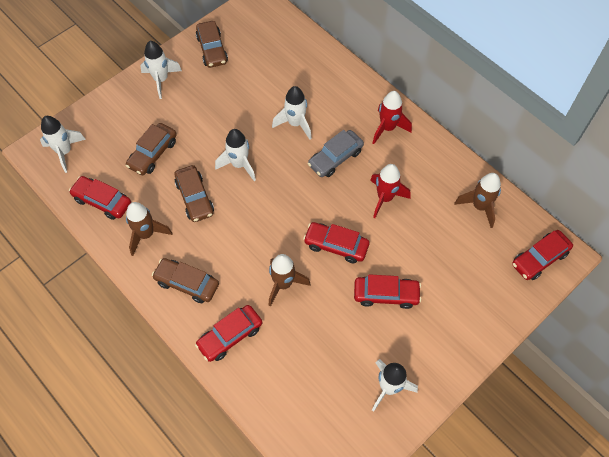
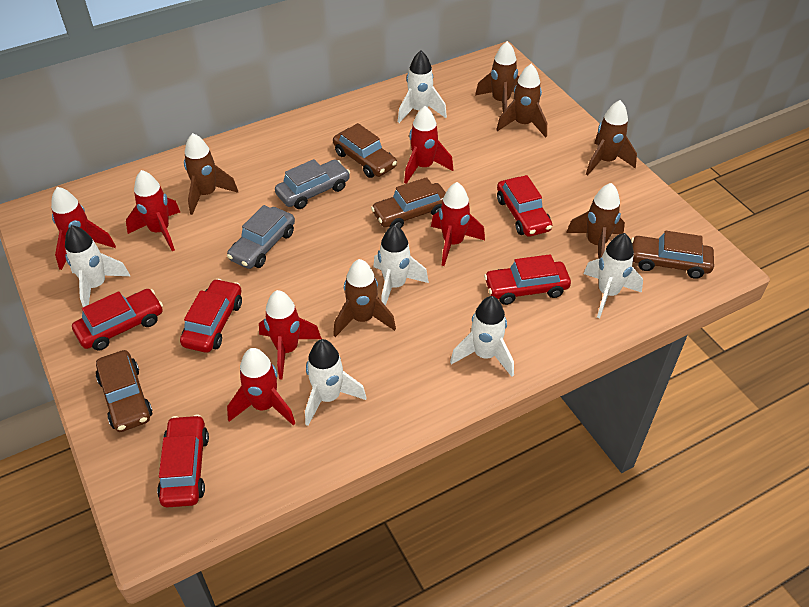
brown rocket: 3 -> 6
grey car: 1 -> 2
red rocket: 2 -> 6
white rocket: 5 -> 6

